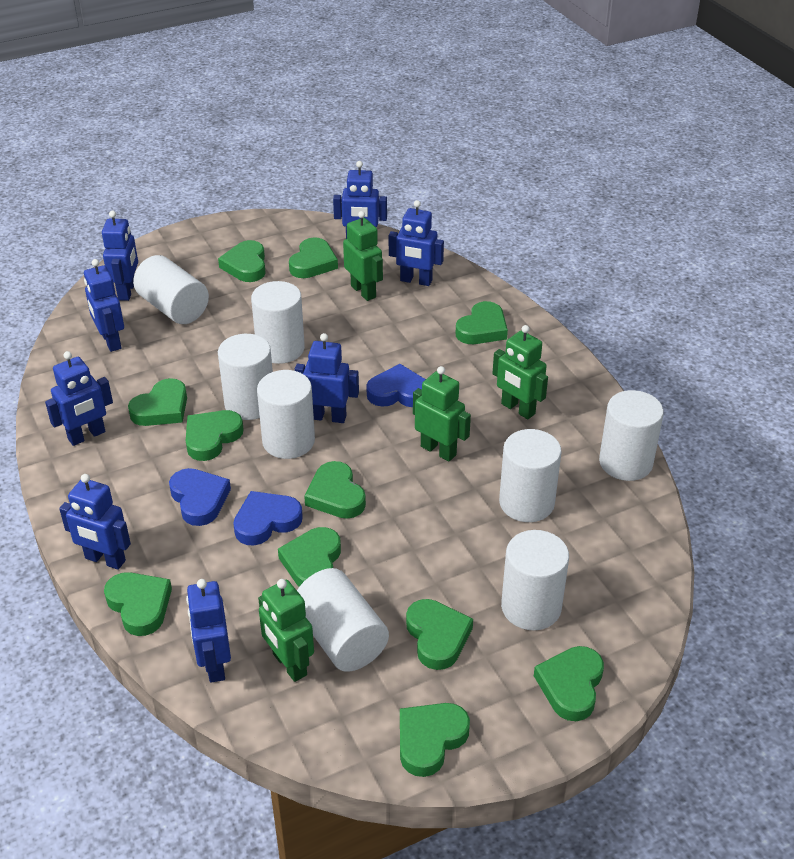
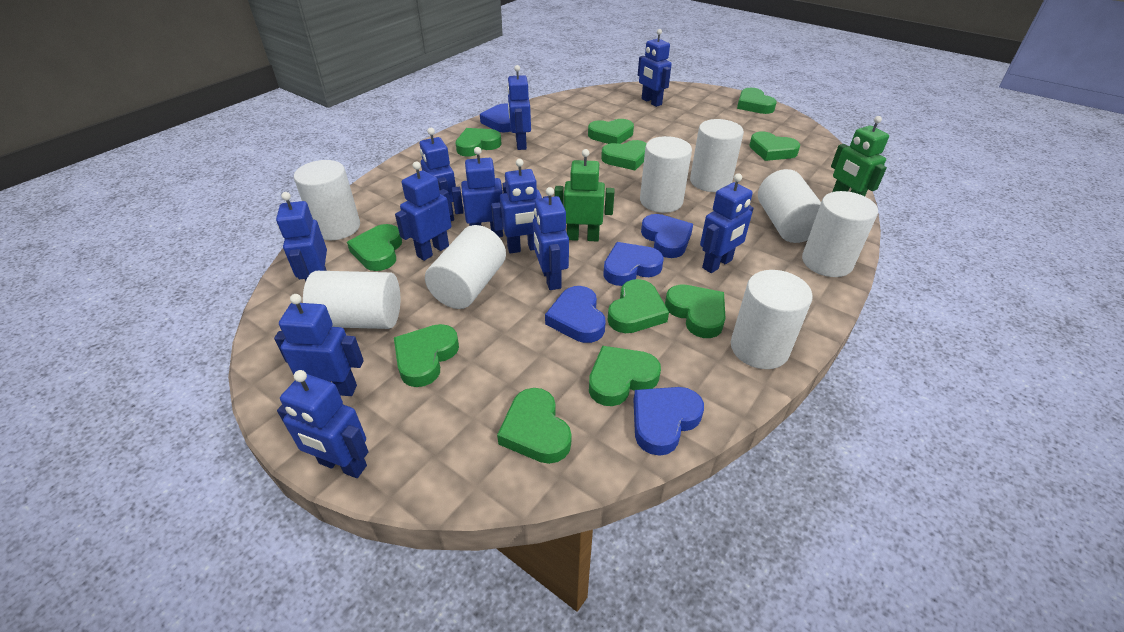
blue heart: 3 -> 5
blue robot: 8 -> 11
green robot: 4 -> 2

